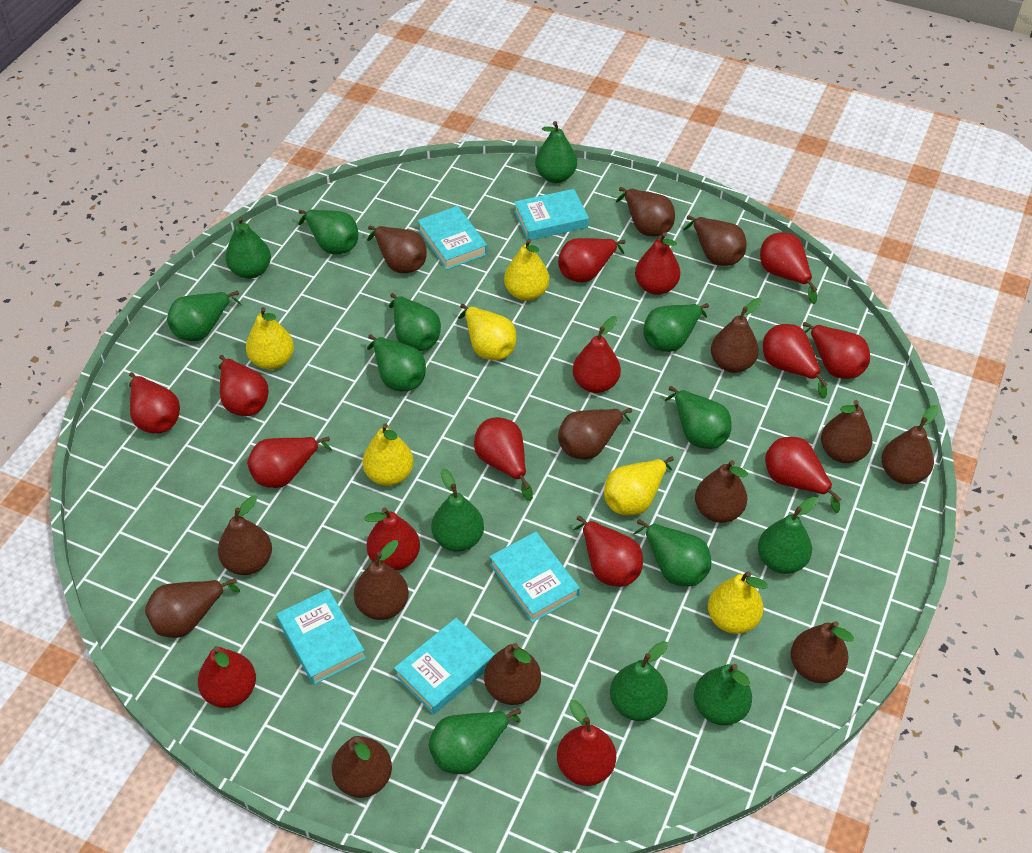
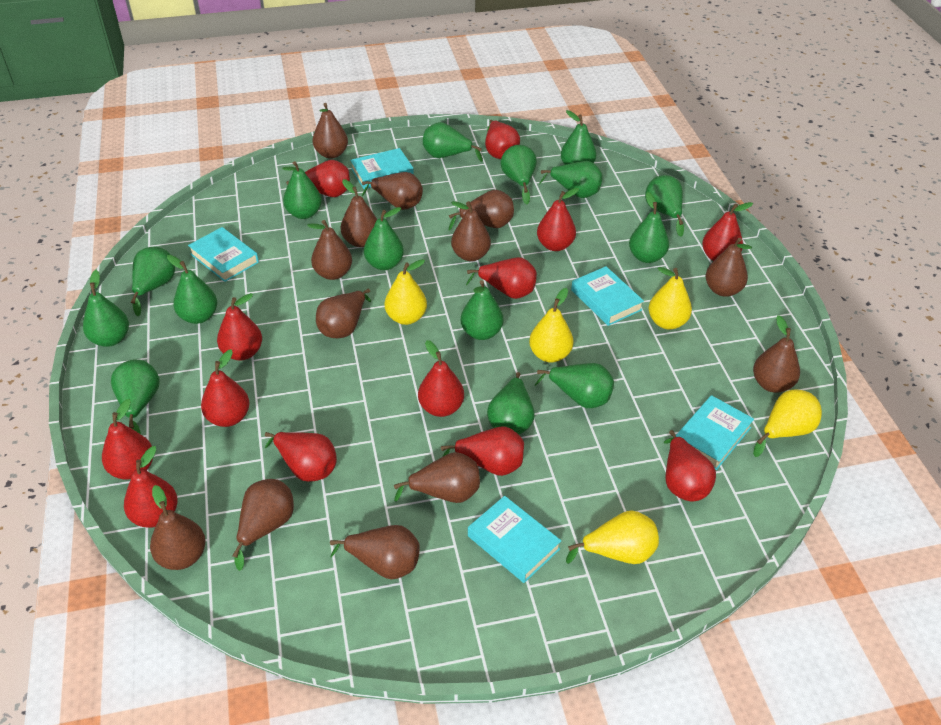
brown pear: 14 -> 13
green pear: 14 -> 15
red pear: 15 -> 13
yellow pear: 6 -> 5

